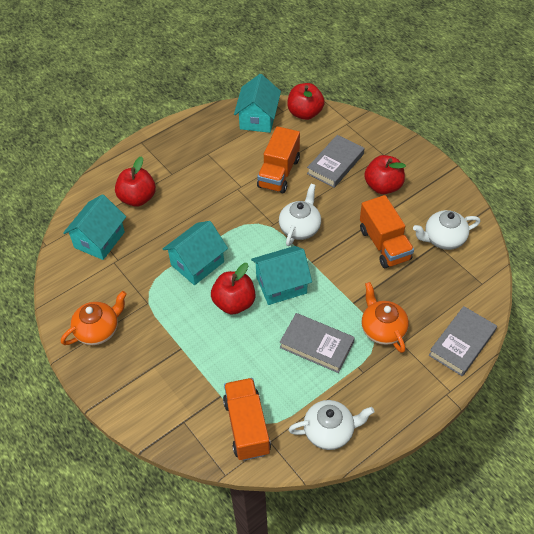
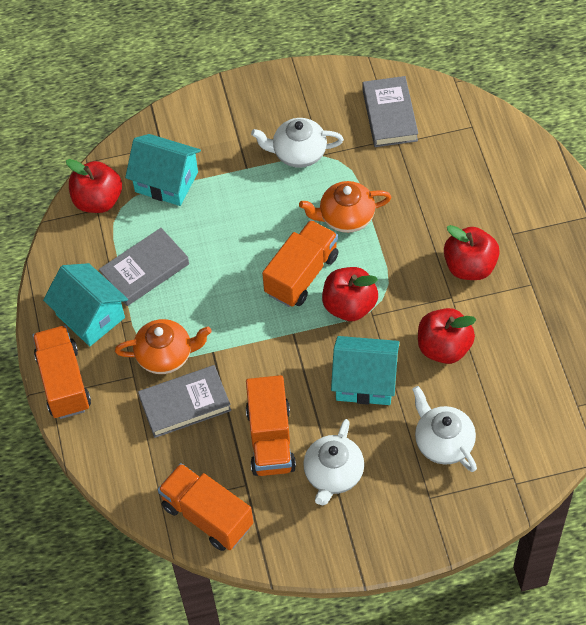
orange truck: 3 -> 4
turquoise house: 4 -> 3

